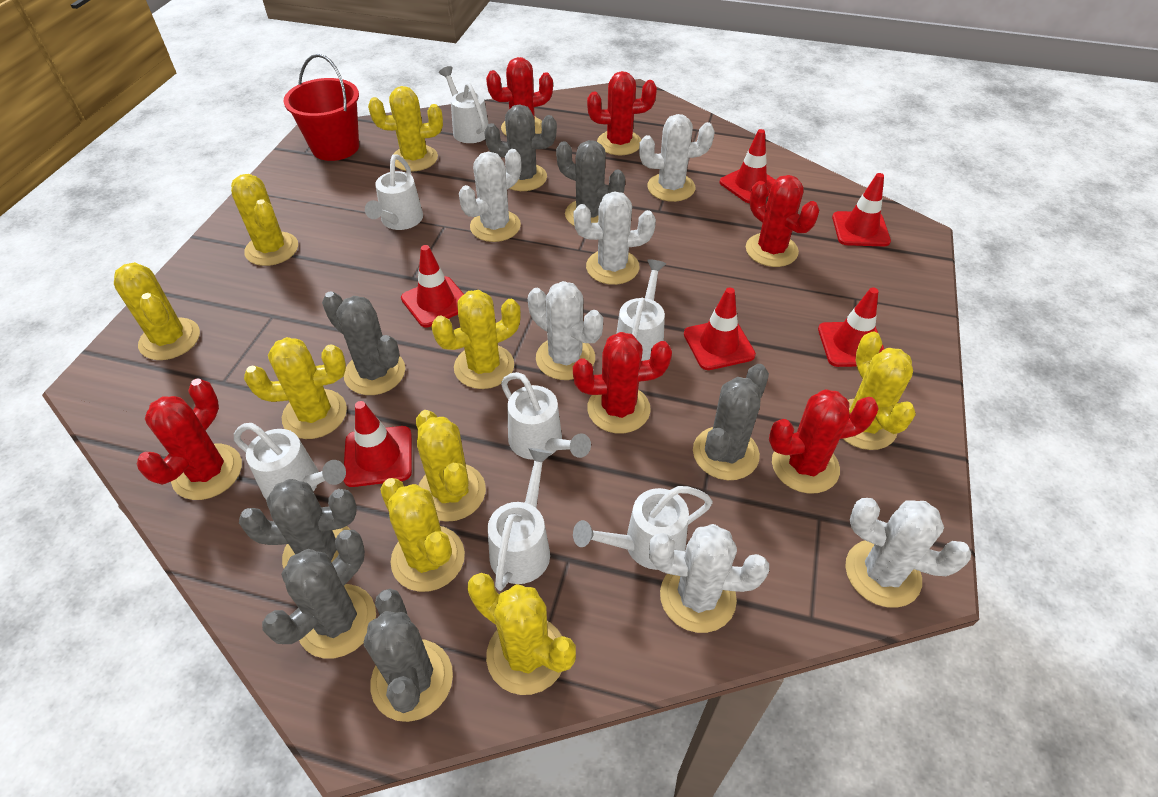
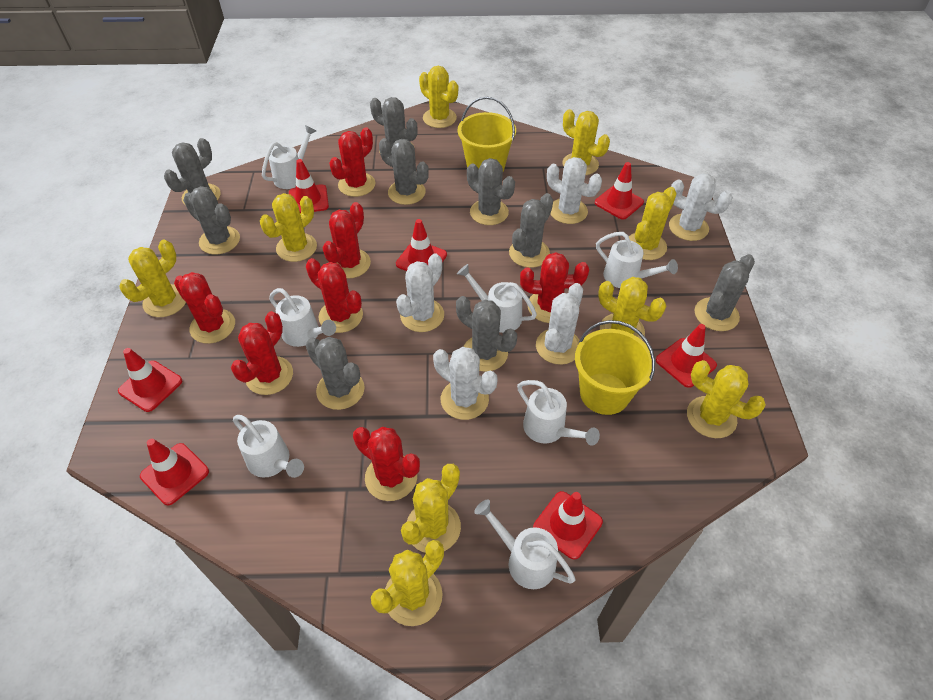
grey cactus: 7 -> 9
red bucket: 1 -> 0
red cactus: 6 -> 7
red traffic cone: 6 -> 7
white cactus: 6 -> 5
yellow bucket: 0 -> 2

